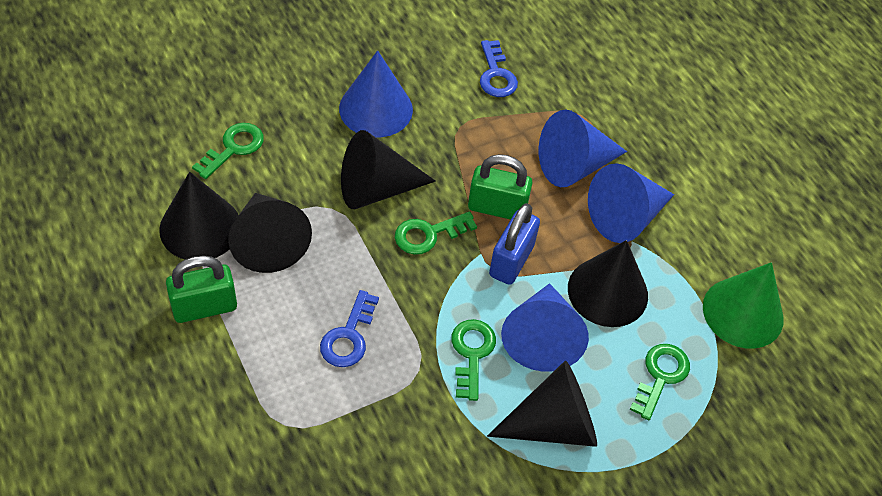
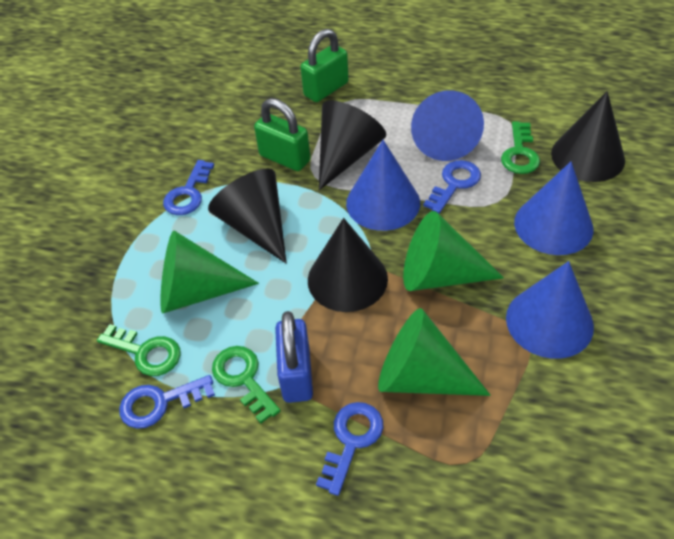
black cone: 5 -> 4
blue key: 2 -> 4
green cone: 1 -> 3
green key: 4 -> 3

